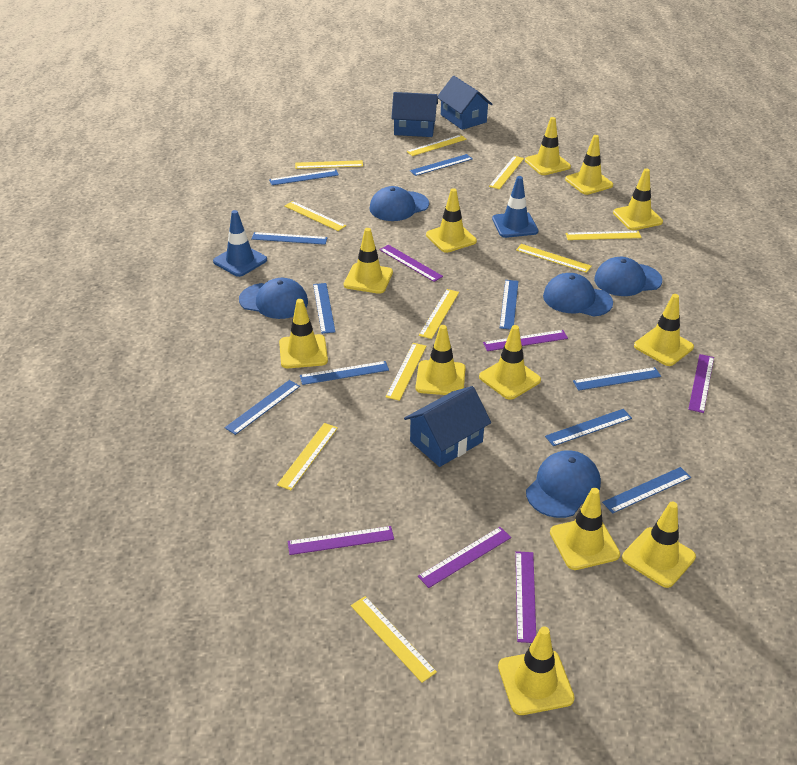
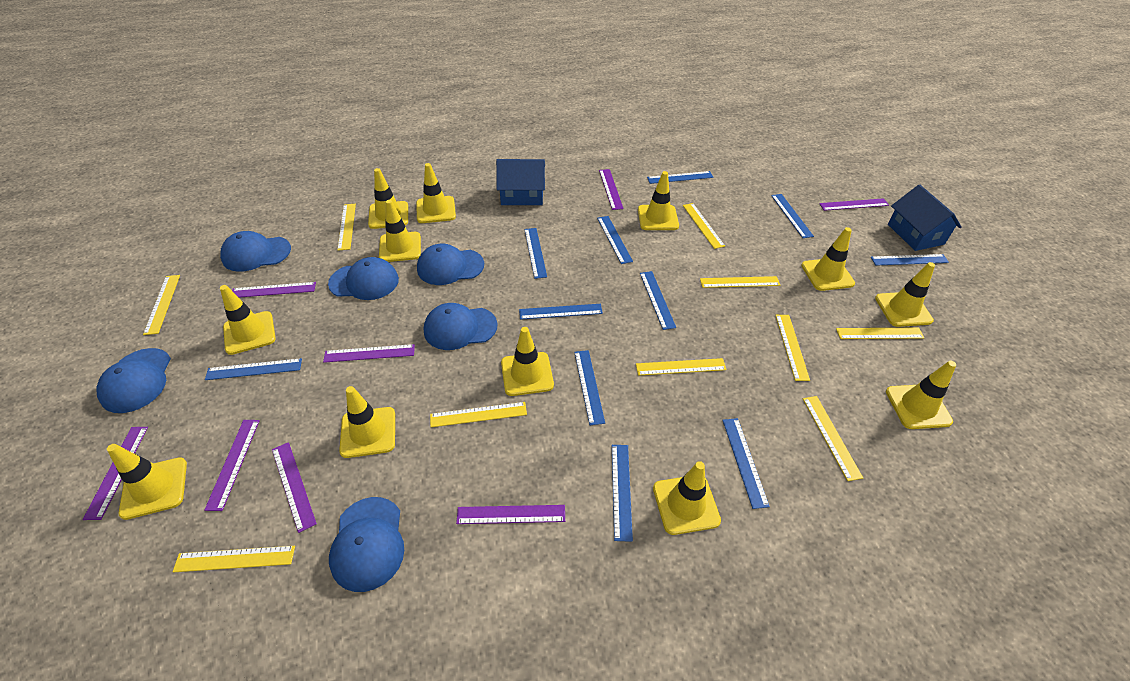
blue cap: 5 -> 6
blue house: 3 -> 2
blue ruler: 10 -> 11
blue traffic cone: 2 -> 0
purple ruler: 6 -> 8

